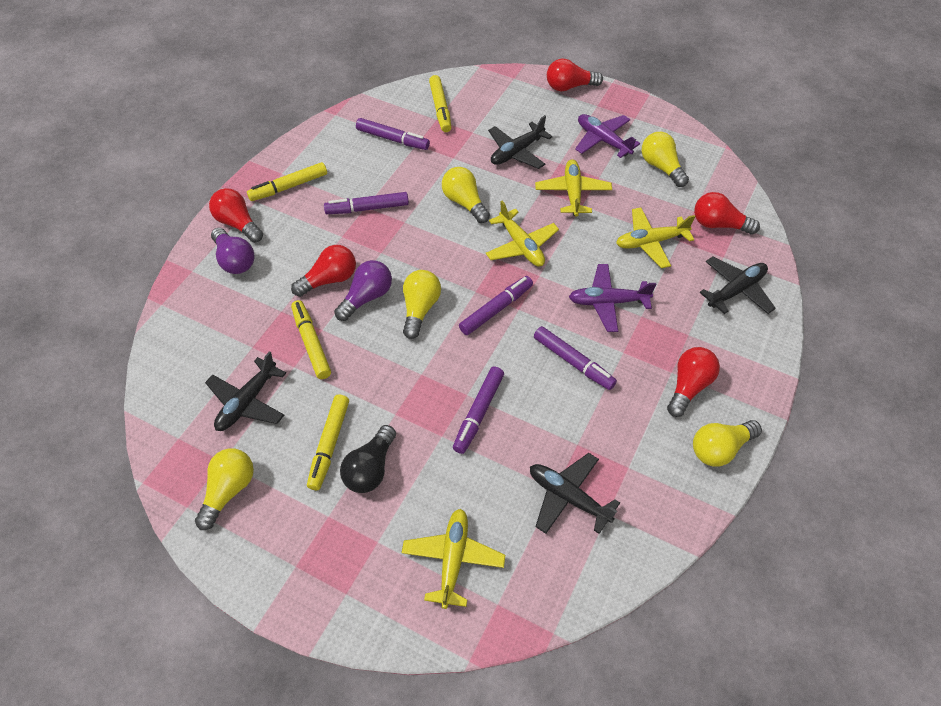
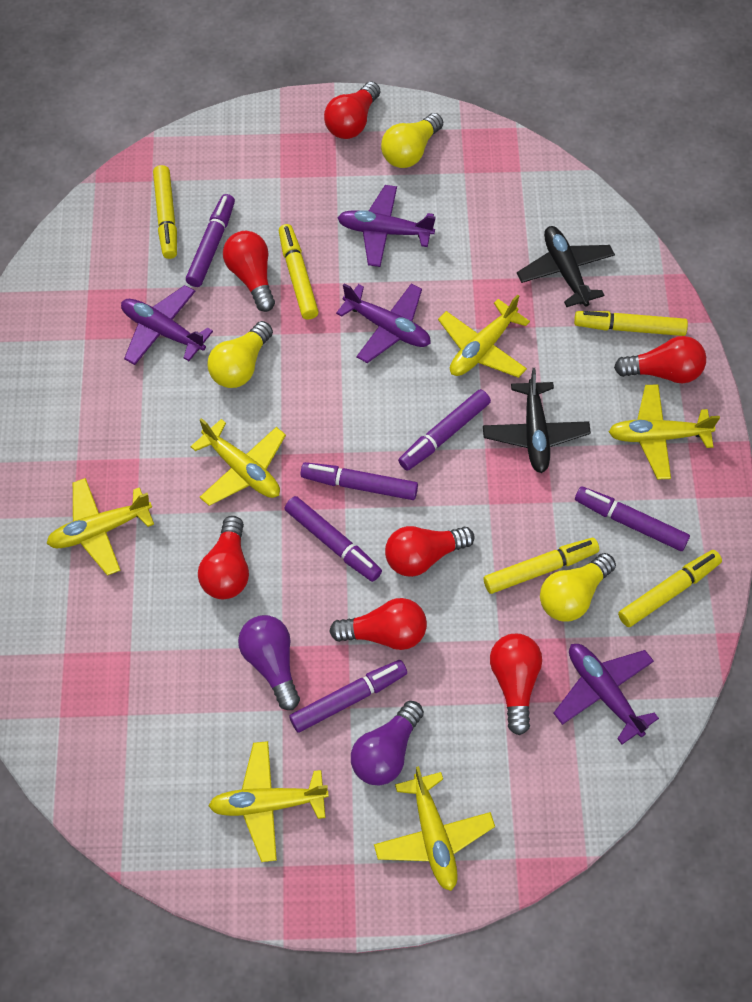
black light bulb: 1 -> 0
black plane: 4 -> 2
purple marker: 5 -> 6
purple plane: 2 -> 4
red light bulb: 5 -> 7
yellow light bulb: 5 -> 3
yellow marker: 4 -> 5
yellow plane: 4 -> 6

